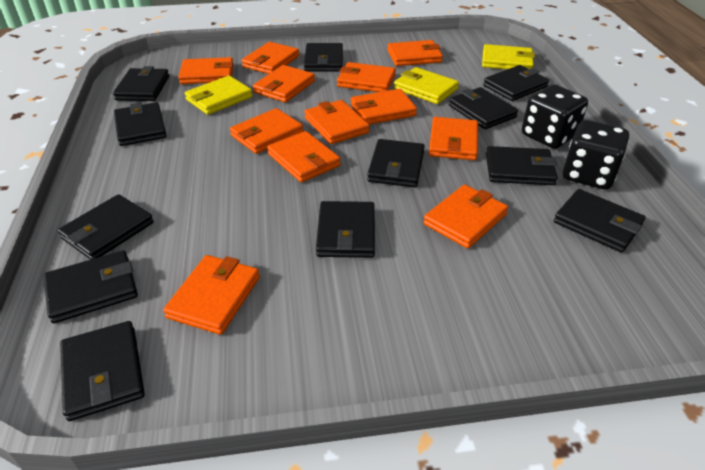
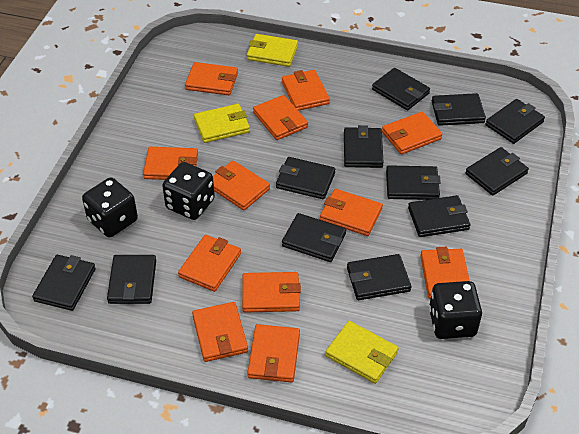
black dice: 2 -> 3

